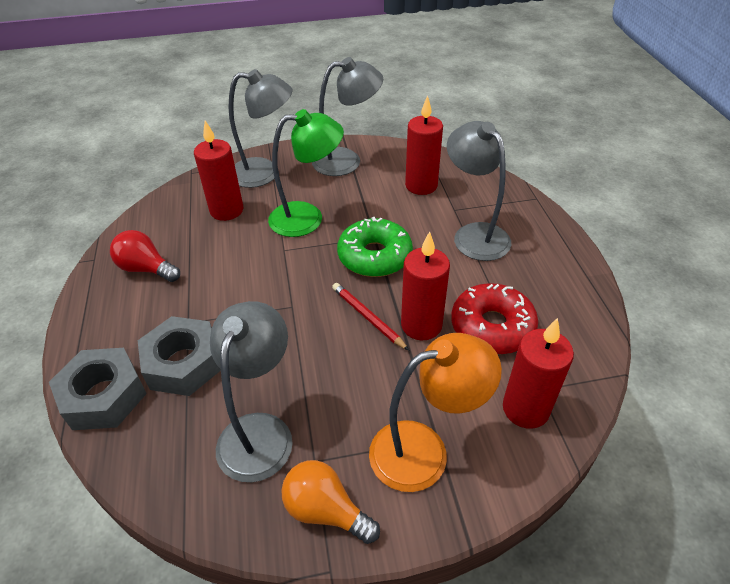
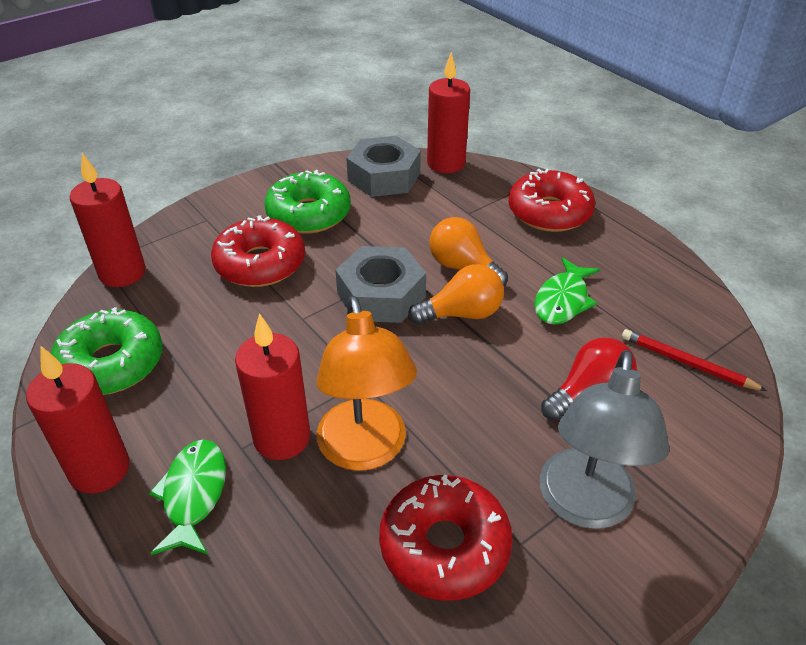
green donut: 1 -> 2
green fish: 0 -> 2
green lamp: 1 -> 0
grey lamp: 4 -> 1
orange light bulb: 1 -> 2
red donut: 1 -> 3

